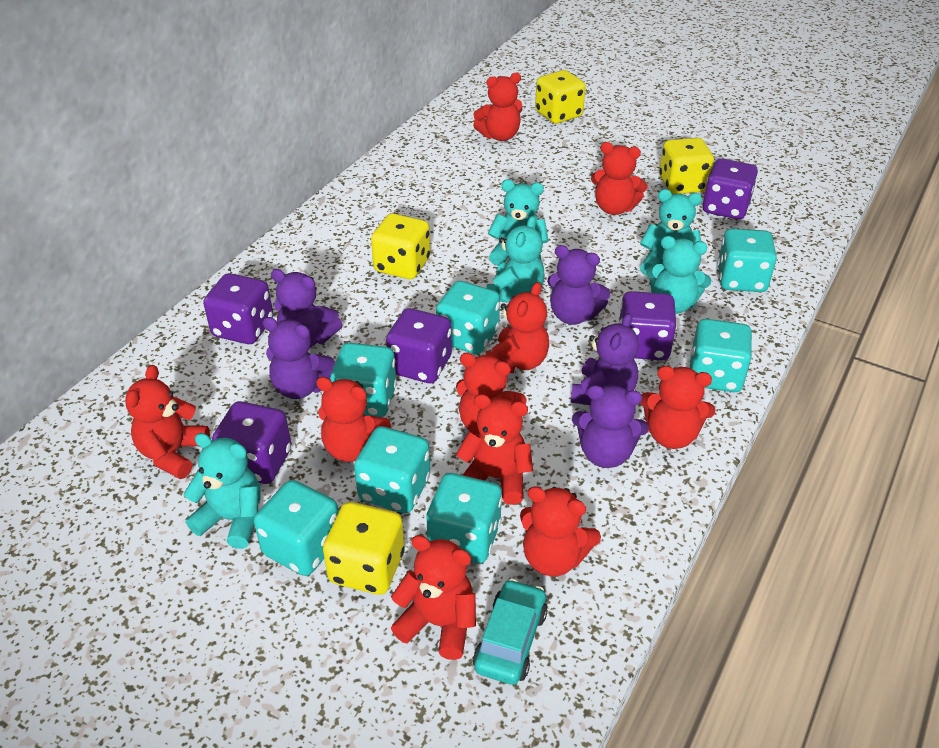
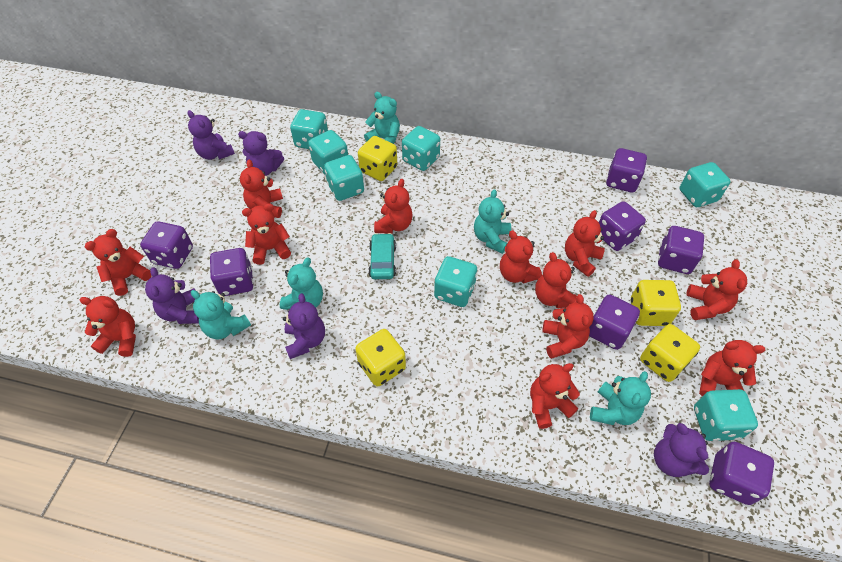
purple dice: 5 -> 7
red teddy bear: 10 -> 12

